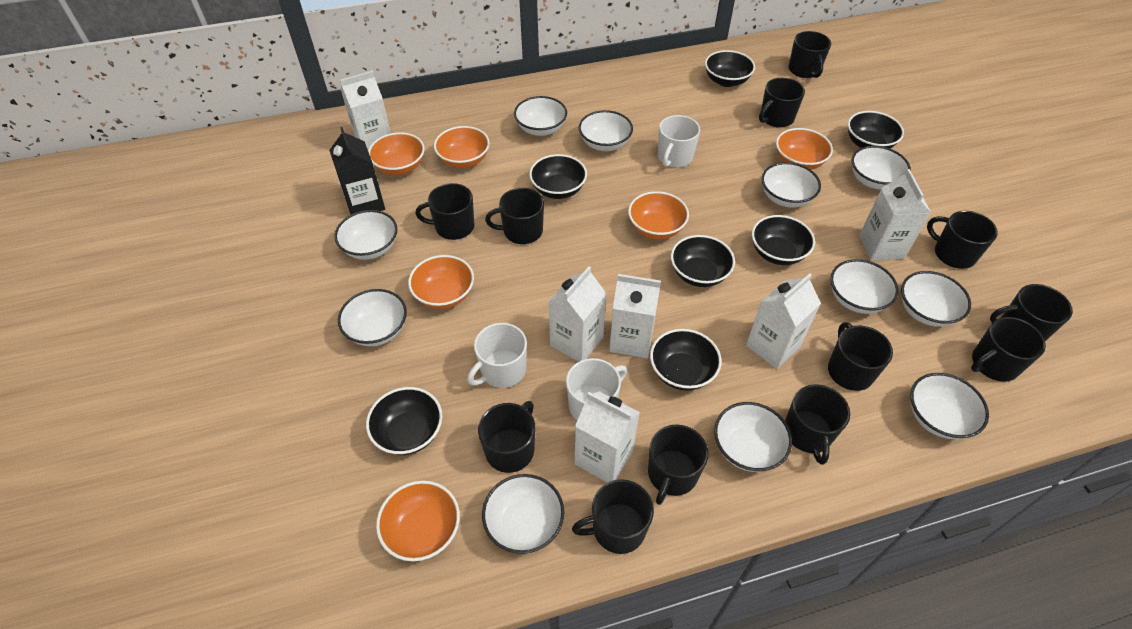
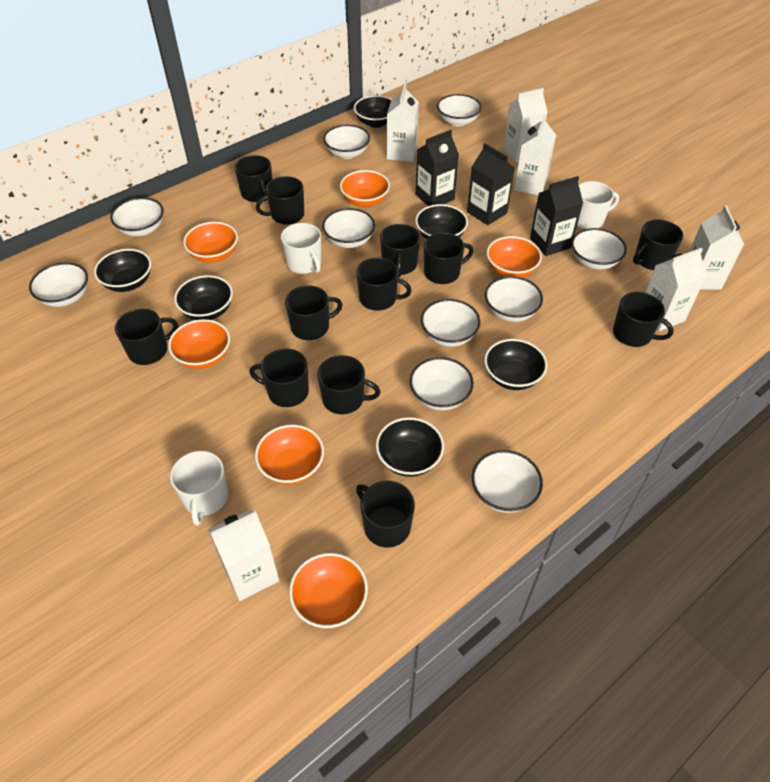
black bowl: 7 -> 6
black carton: 1 -> 3
white bowl: 11 -> 10

